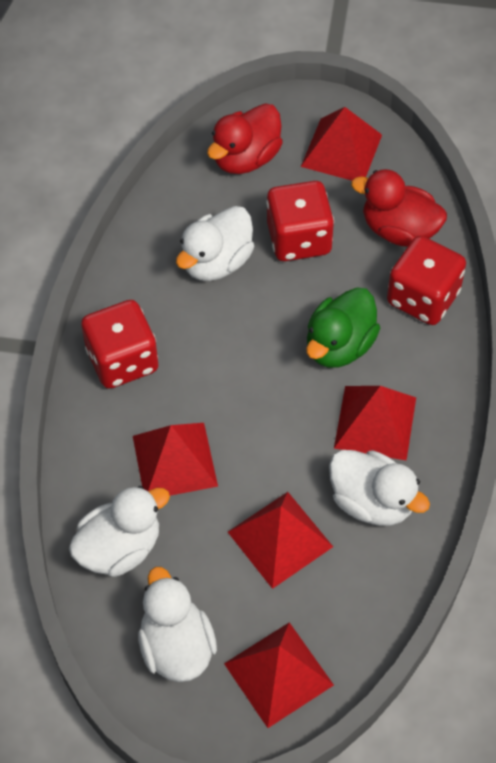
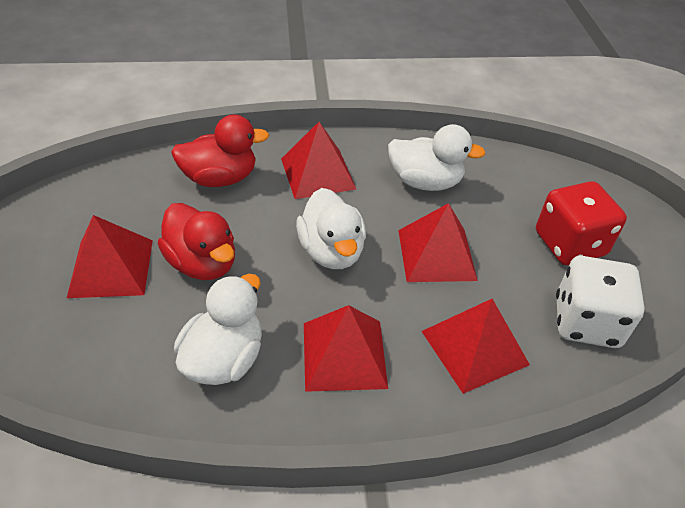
green duck: 1 -> 0
red dice: 3 -> 1
white dice: 0 -> 1
white duck: 4 -> 3

